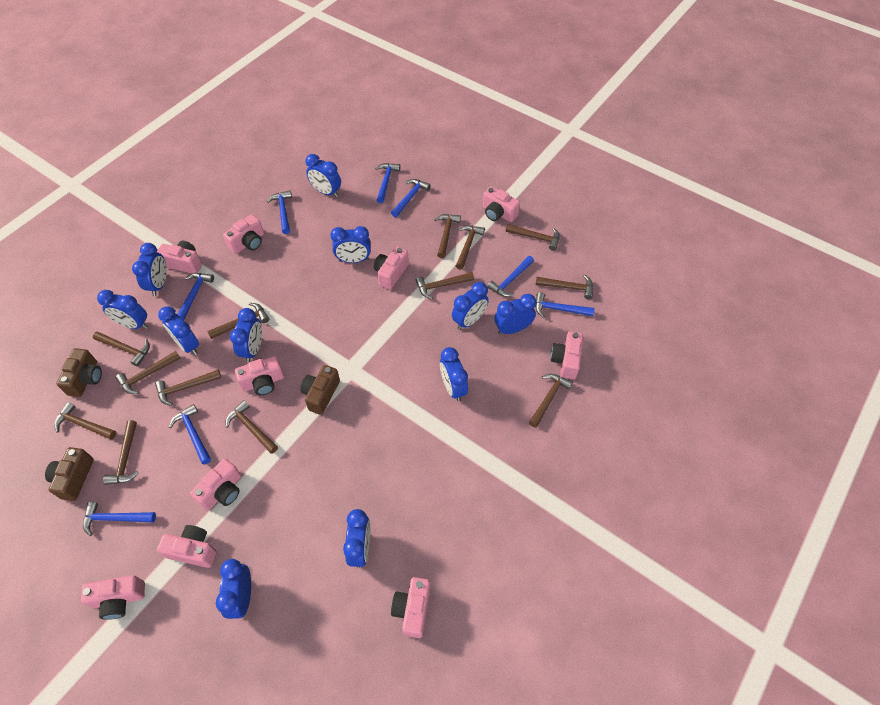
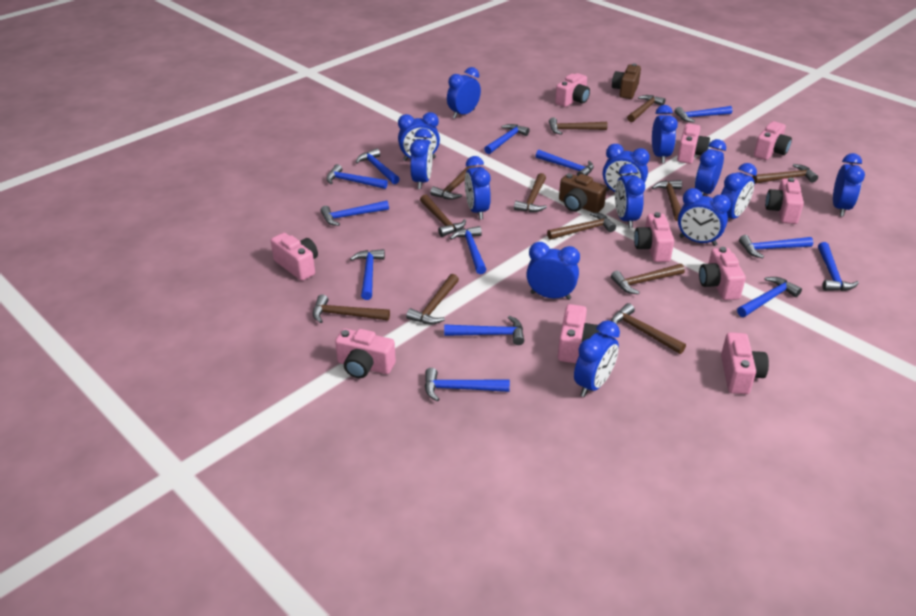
blue clock: 11 -> 13
blue hammer: 8 -> 13
brown camera: 3 -> 2
brown hammer: 13 -> 12

